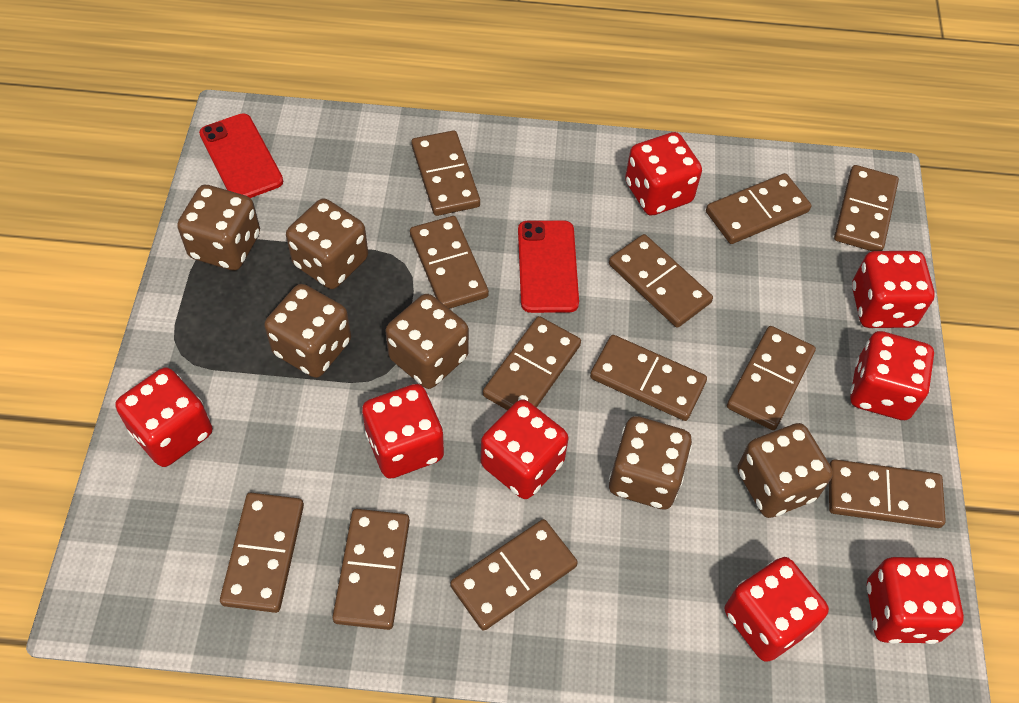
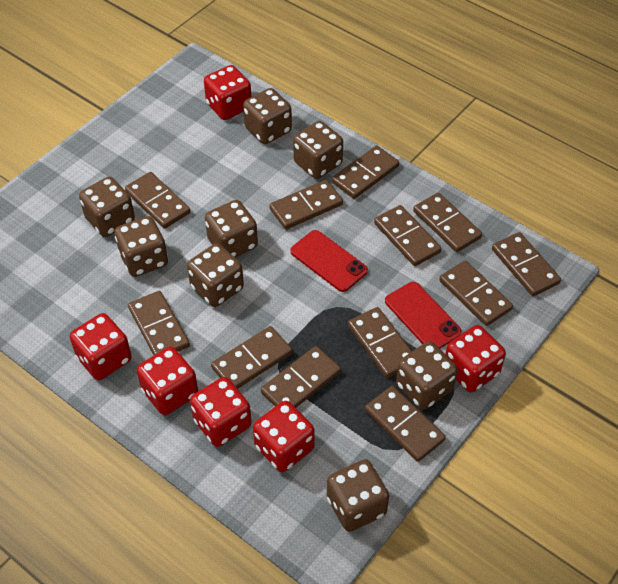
brown dice: 6 -> 8
red dice: 8 -> 6

